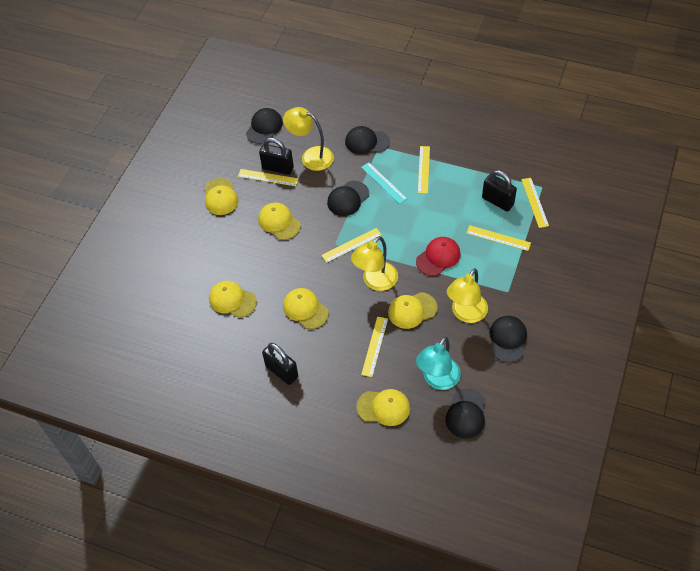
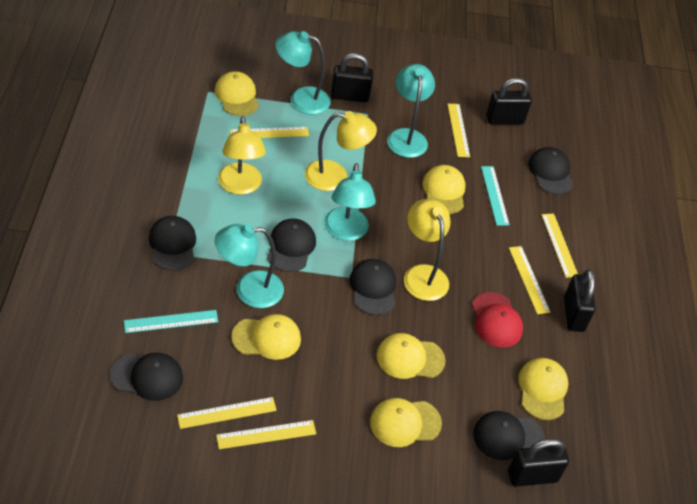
black cap: 5 -> 6
black padlock: 3 -> 4
turquoise lamp: 1 -> 4
turquoise ruler: 1 -> 2

